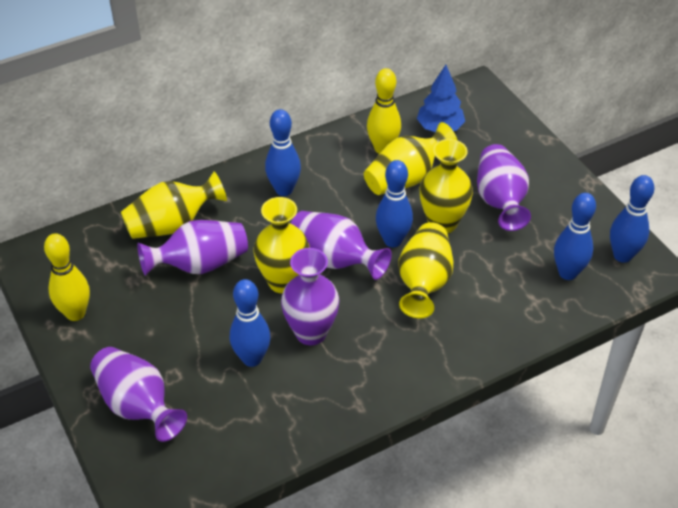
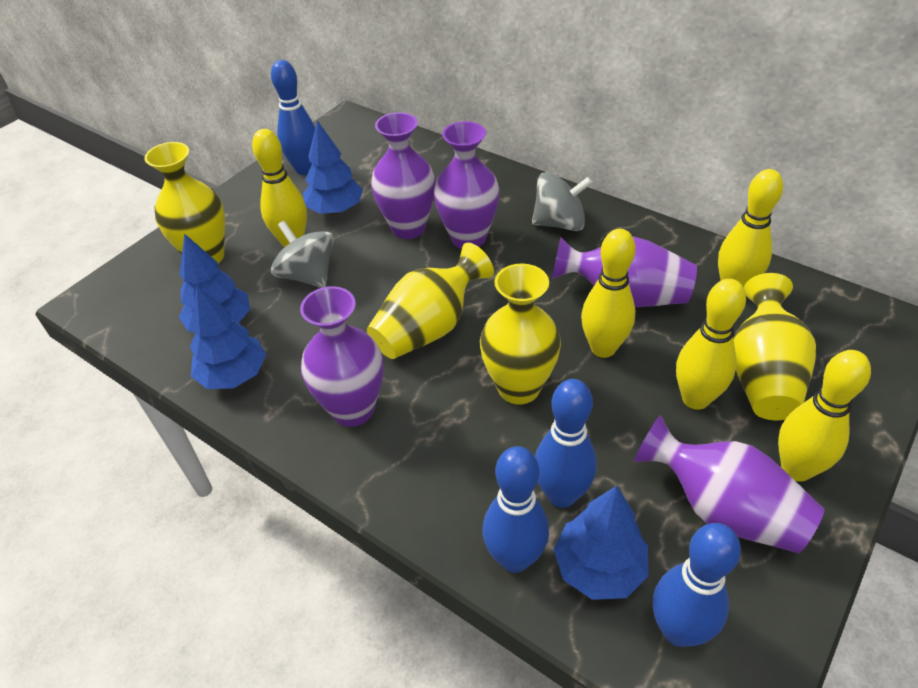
blue bowling pin: 5 -> 4
blue tree: 1 -> 4
grey spinning top: 0 -> 2
yellow bowling pin: 2 -> 5
yellow vase: 5 -> 4

